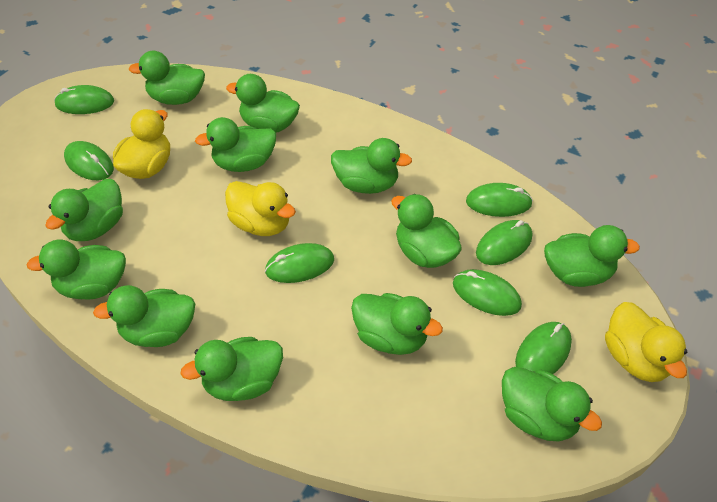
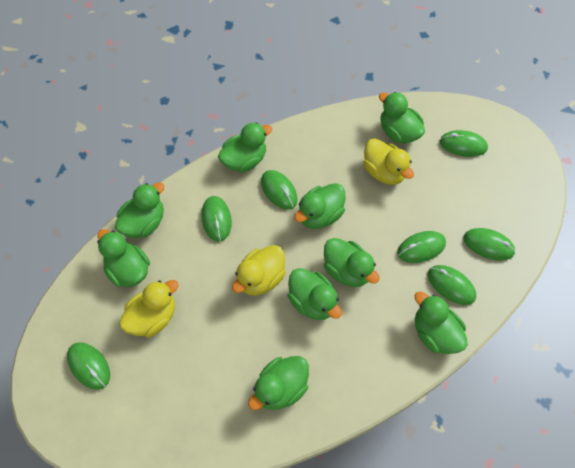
green duck: 12 -> 9

